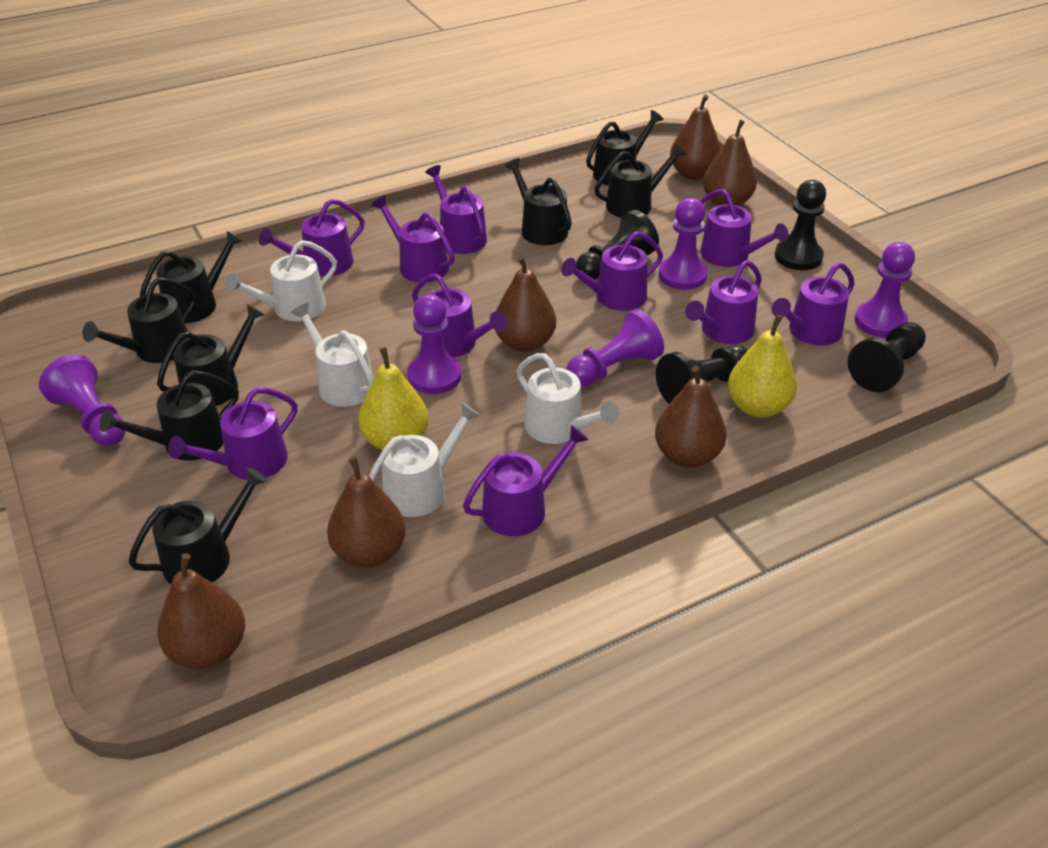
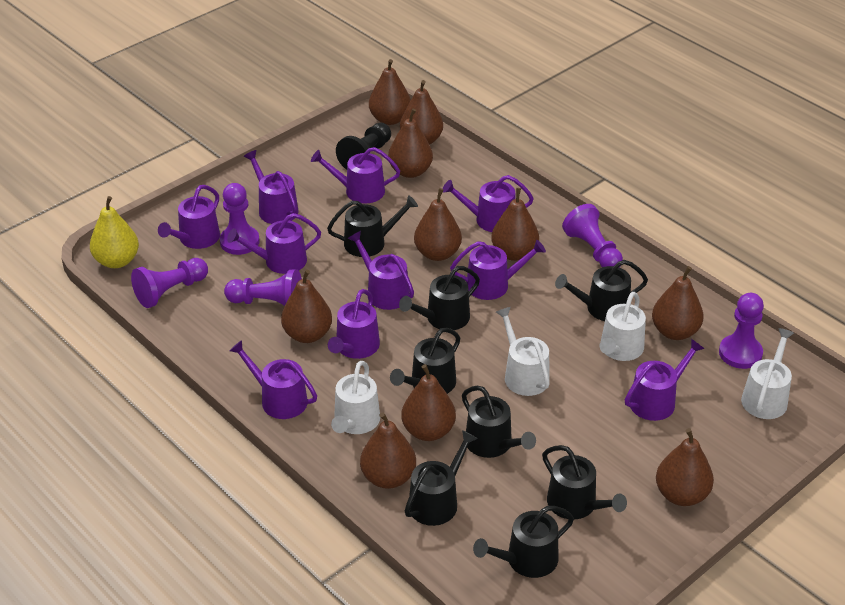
black pawn: 4 -> 1
brown pear: 6 -> 10
yellow pear: 2 -> 1

